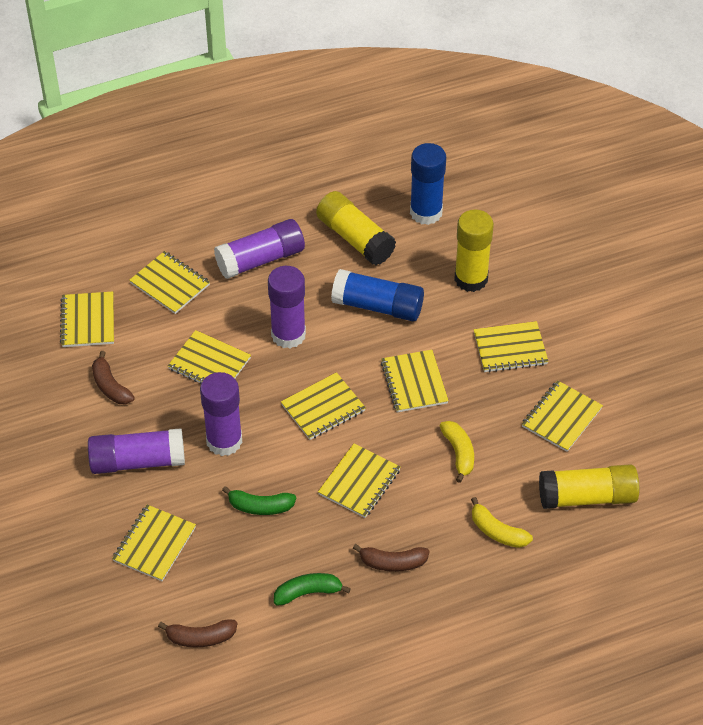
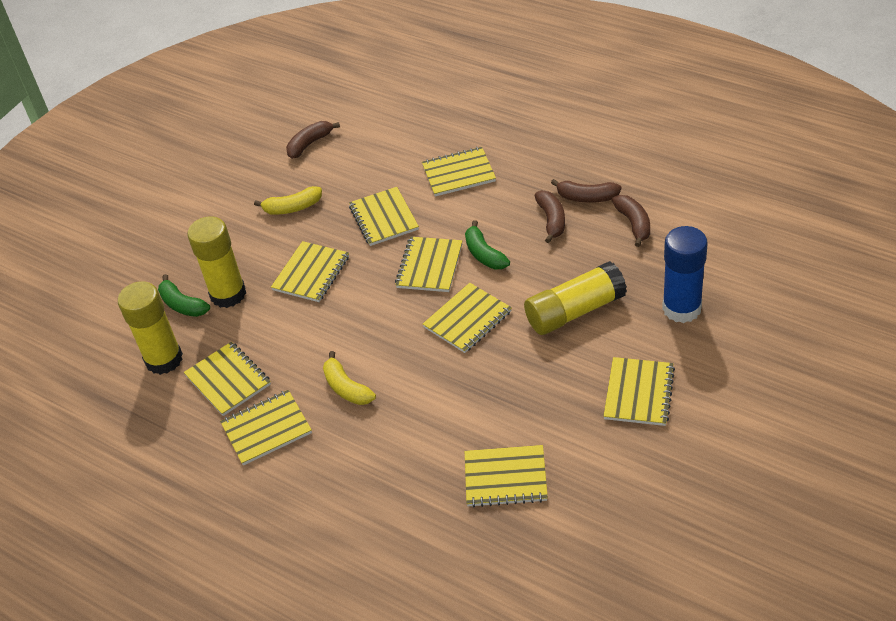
blue glue stick: 2 -> 1
brown banana: 3 -> 4
purple glue stick: 4 -> 0

